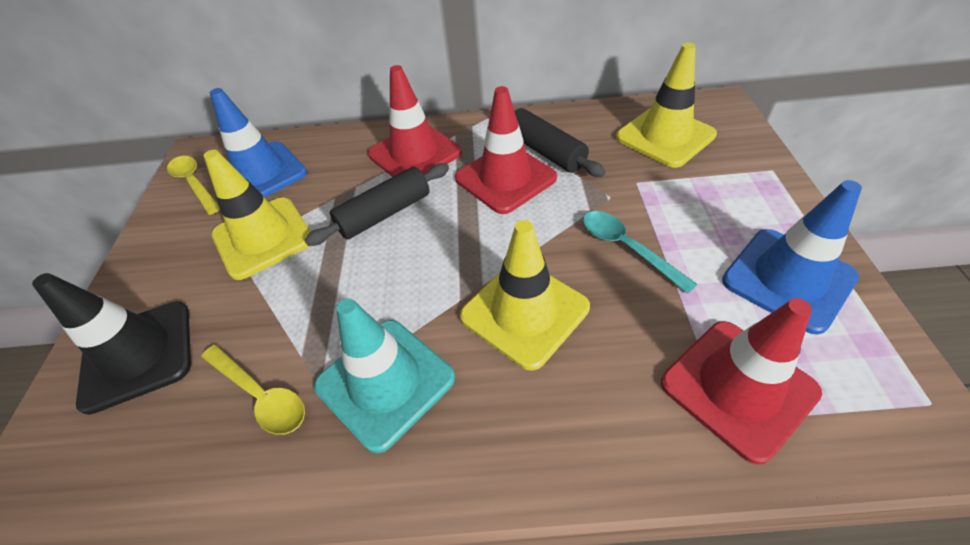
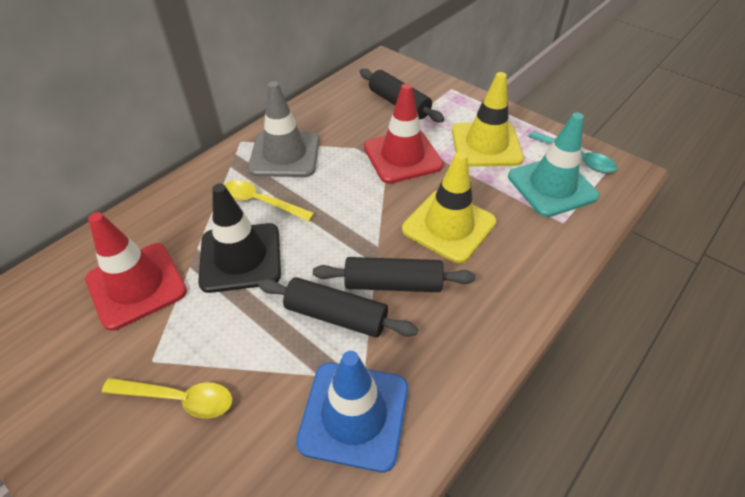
black rolling pin: 2 -> 3
blue traffic cone: 2 -> 1
grey traffic cone: 0 -> 1
red traffic cone: 3 -> 2
yellow traffic cone: 3 -> 2

